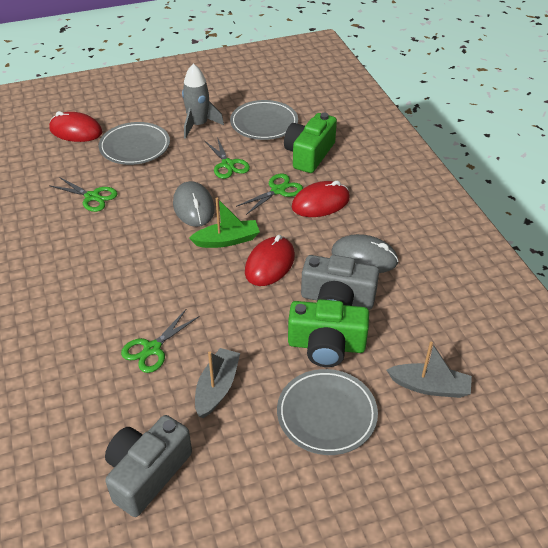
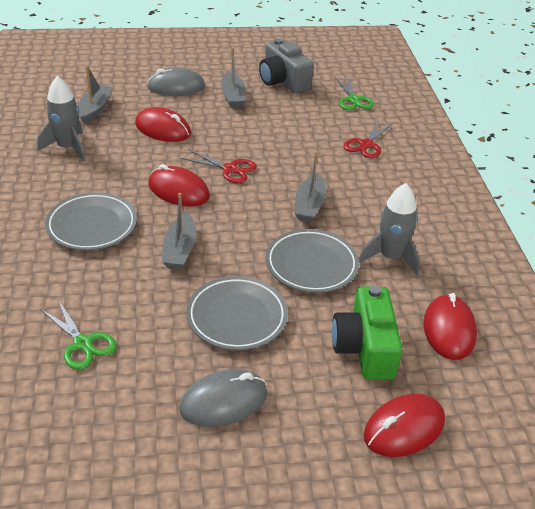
green boat: 1 -> 0
green camera: 2 -> 1
green scissors: 4 -> 2
grey boat: 2 -> 4
grey camera: 2 -> 1
grey rocket: 1 -> 2
red mouse: 3 -> 4
red scissors: 0 -> 2

